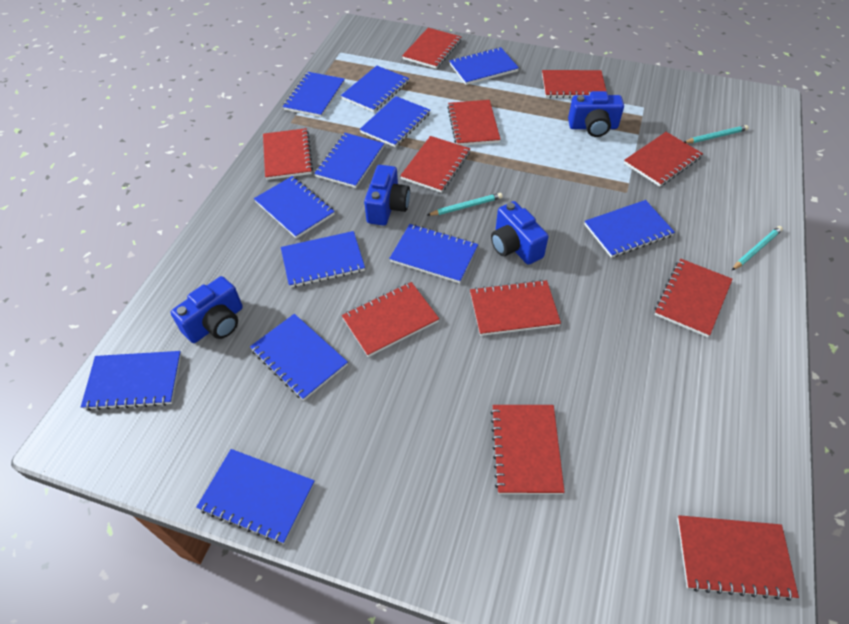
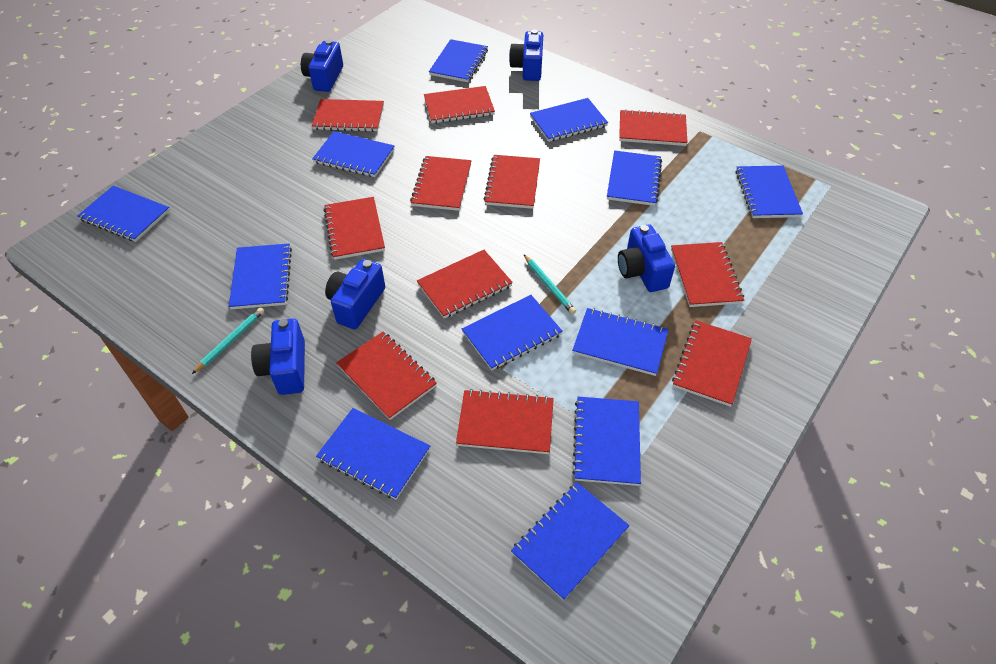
blue camera: 4 -> 5
turquoise pencil: 3 -> 2

